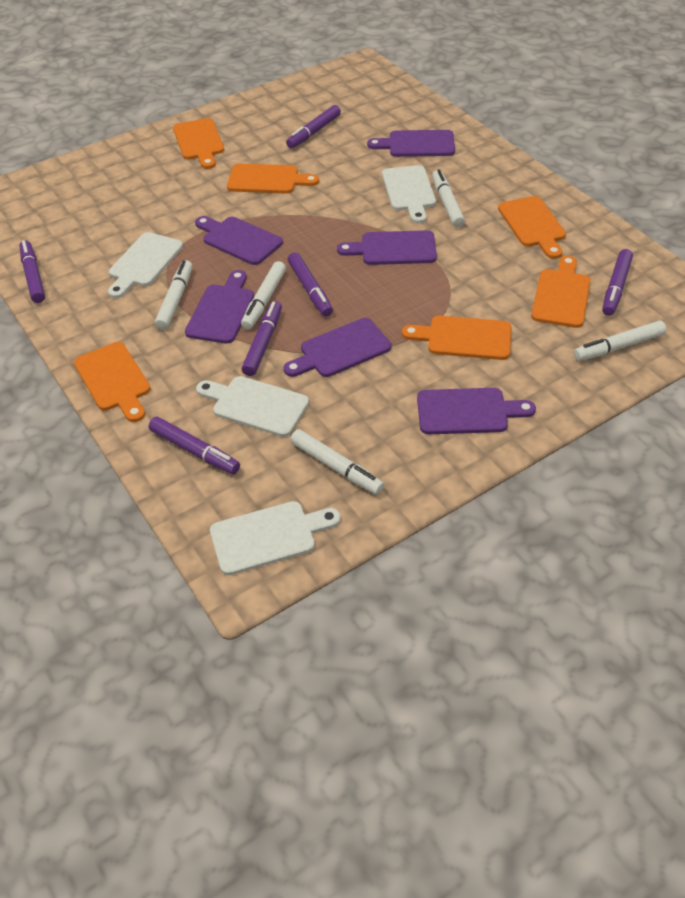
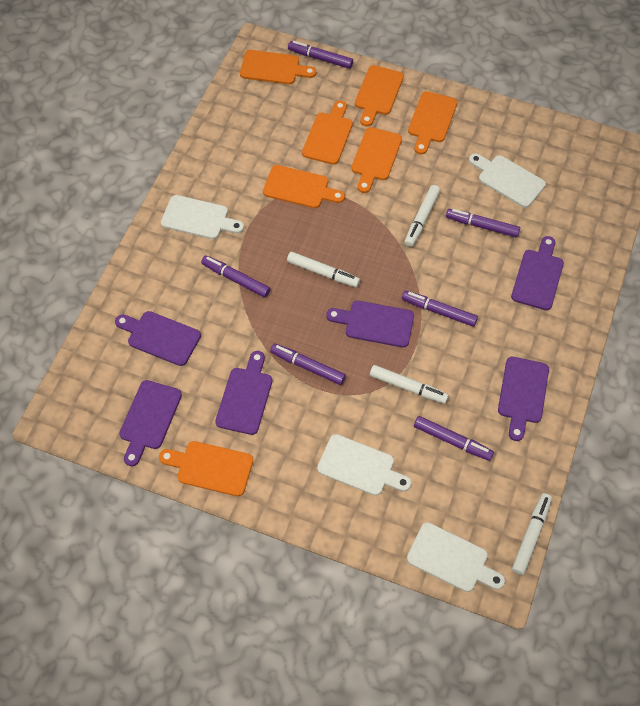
orange cutting board: 6 -> 7
white marker: 5 -> 4

